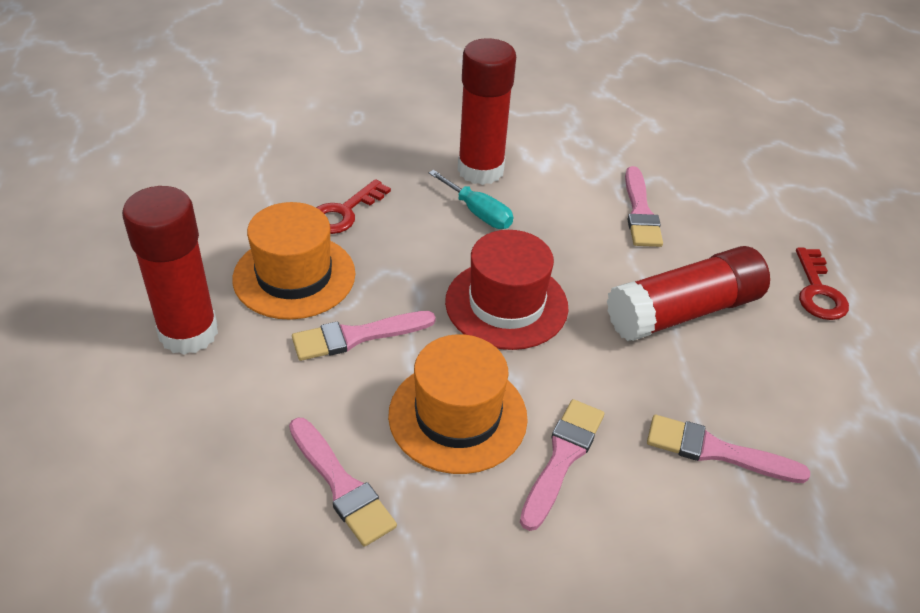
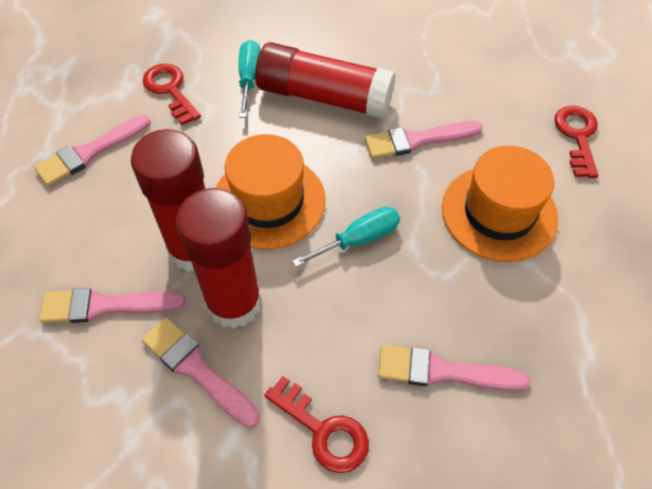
red hat: 1 -> 0
red key: 2 -> 3
turquoise screwdriver: 1 -> 2

